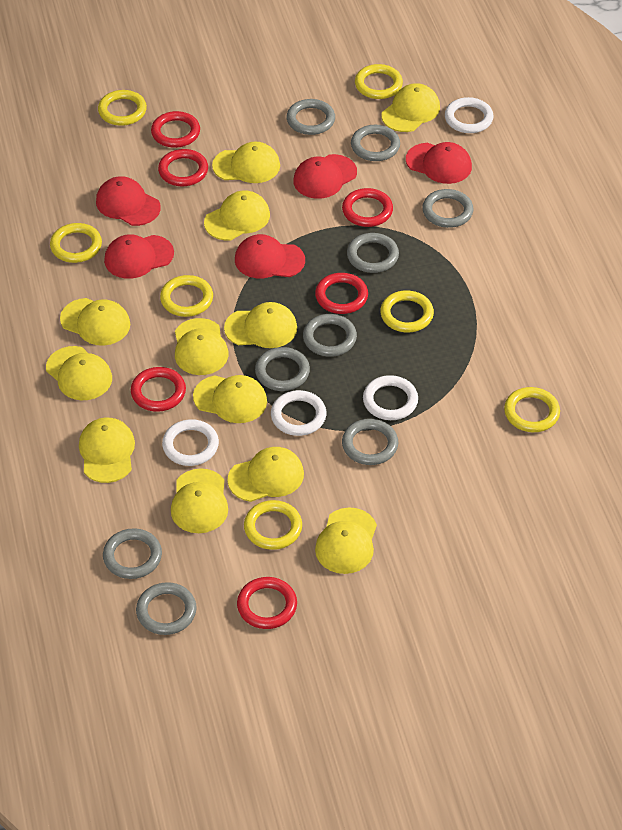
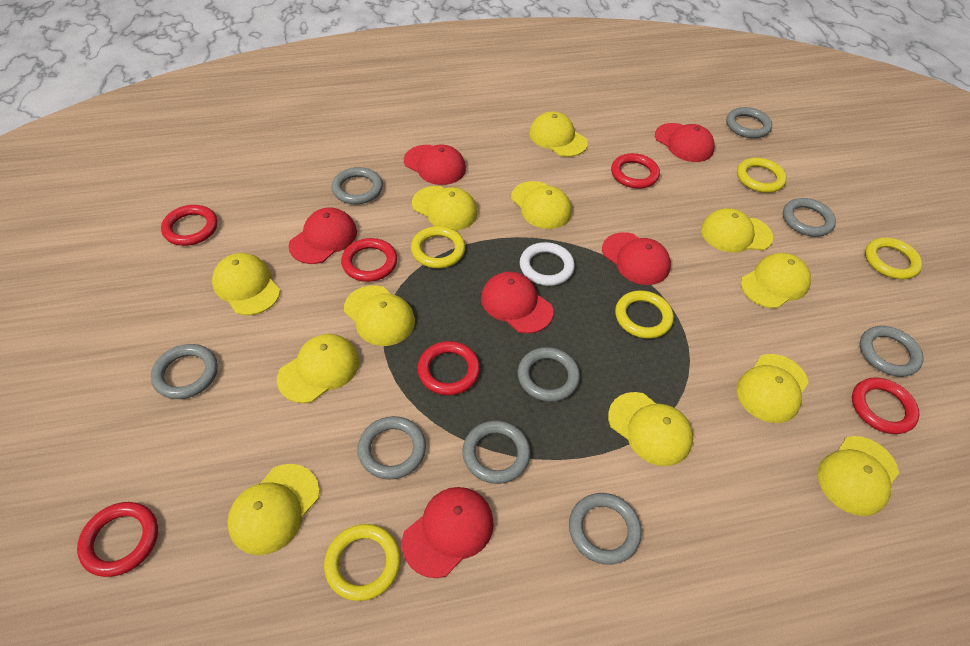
red cap: 5 -> 6
white ring: 4 -> 1
yellow ring: 7 -> 5

